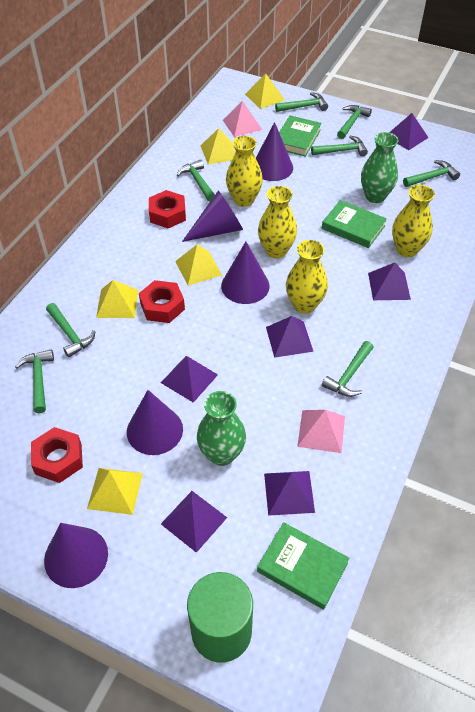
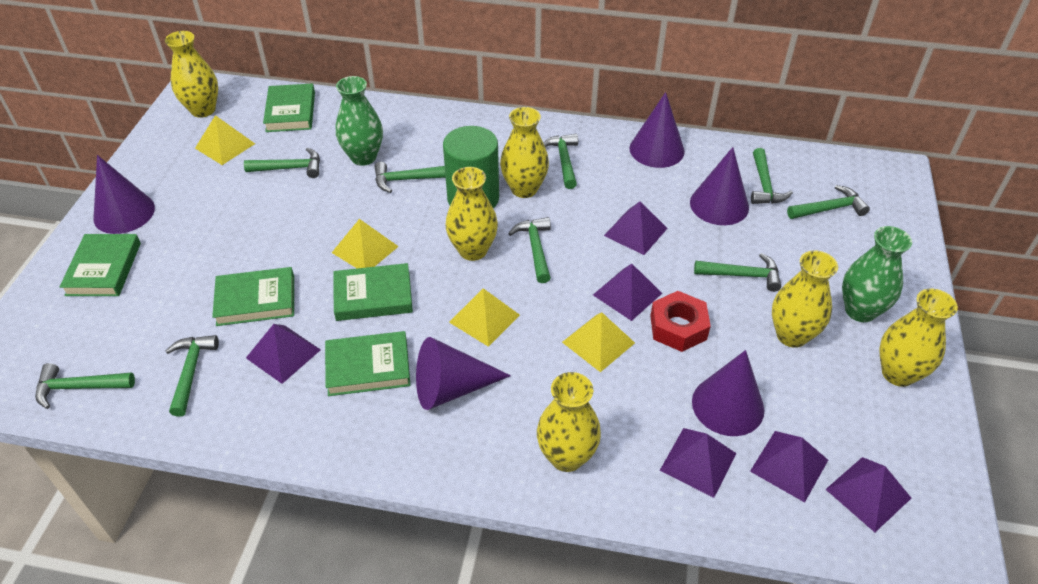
green book: 3 -> 5
green hammer: 8 -> 9
pink pyramid: 2 -> 0
red nut: 3 -> 1
yellow pyramid: 5 -> 4
yellow vase: 4 -> 6

